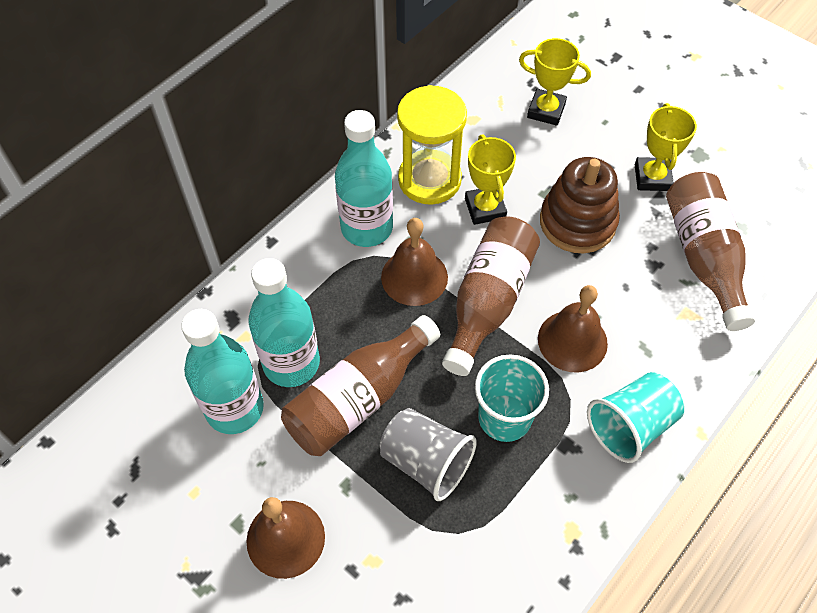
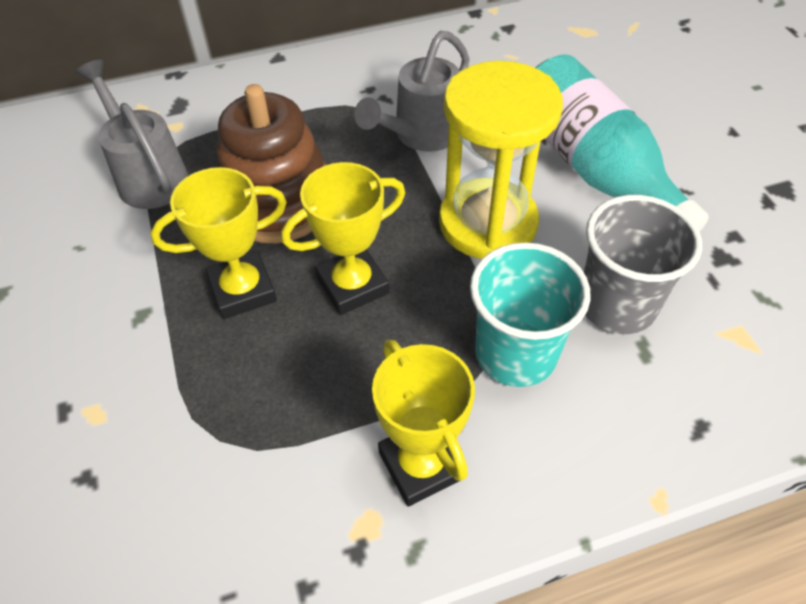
brown bell: 3 -> 0
brown bottle: 3 -> 0
grey watering can: 0 -> 2
turquoise bottle: 3 -> 1
turquoise cup: 2 -> 1

